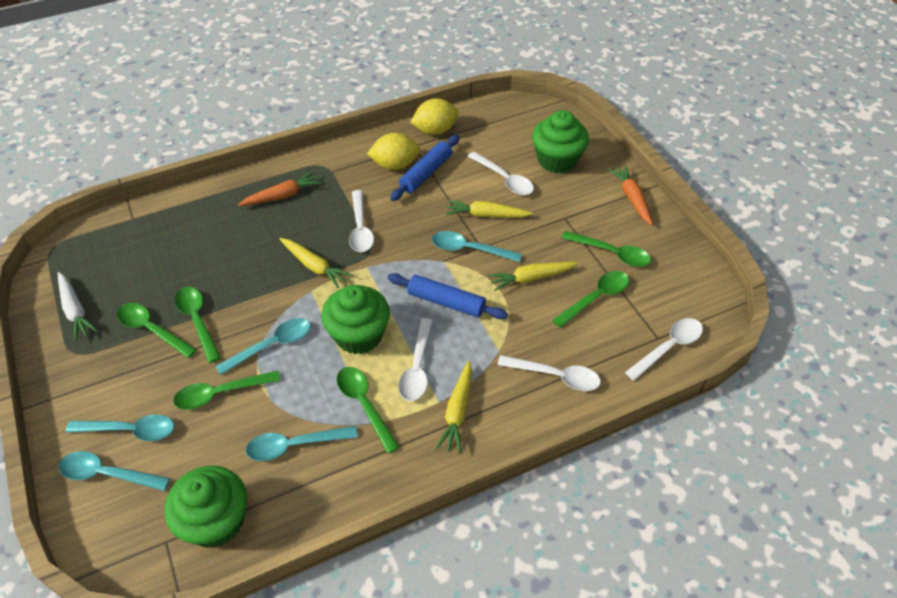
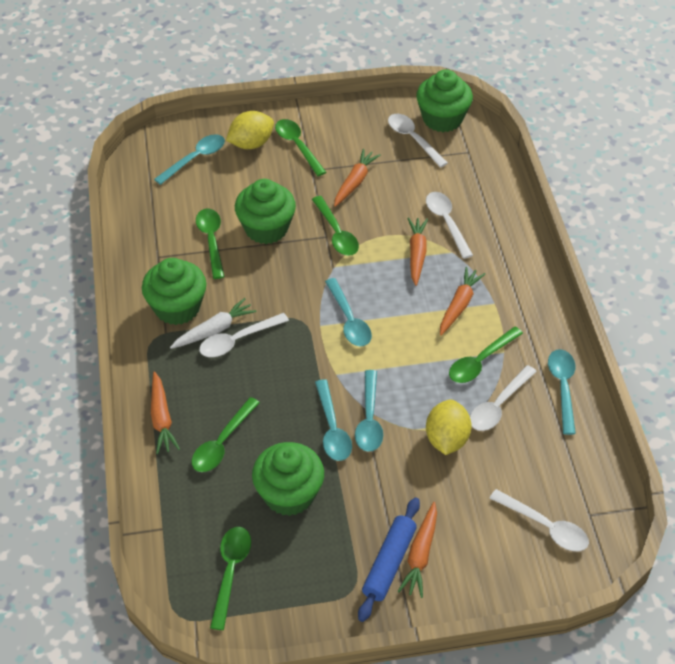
blue rolling pin: 2 -> 1
green cupcake: 3 -> 4
orange carrot: 2 -> 5
yellow carrot: 4 -> 0

